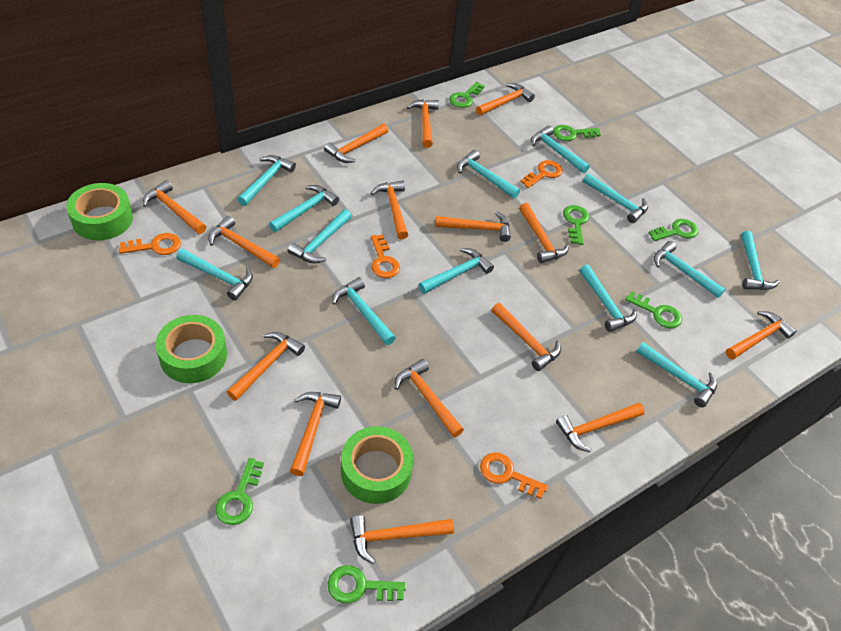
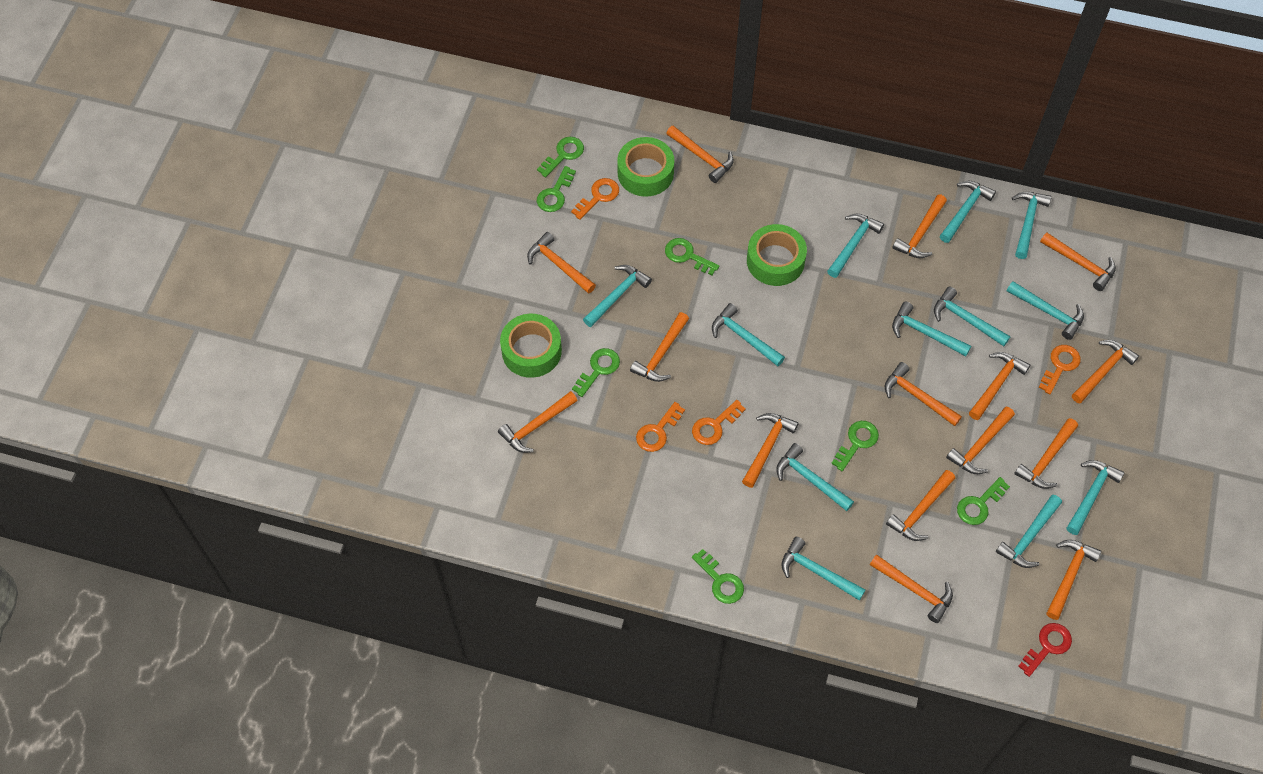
red key: 0 -> 1
turquoise hammer: 13 -> 12

